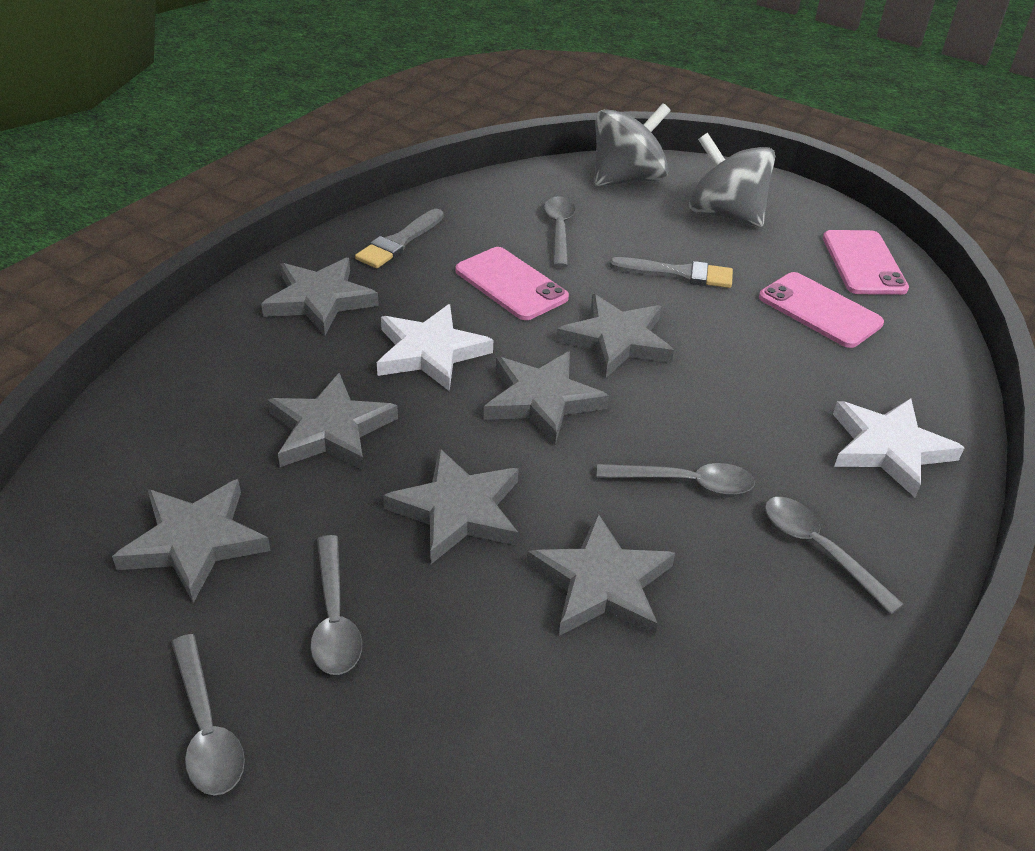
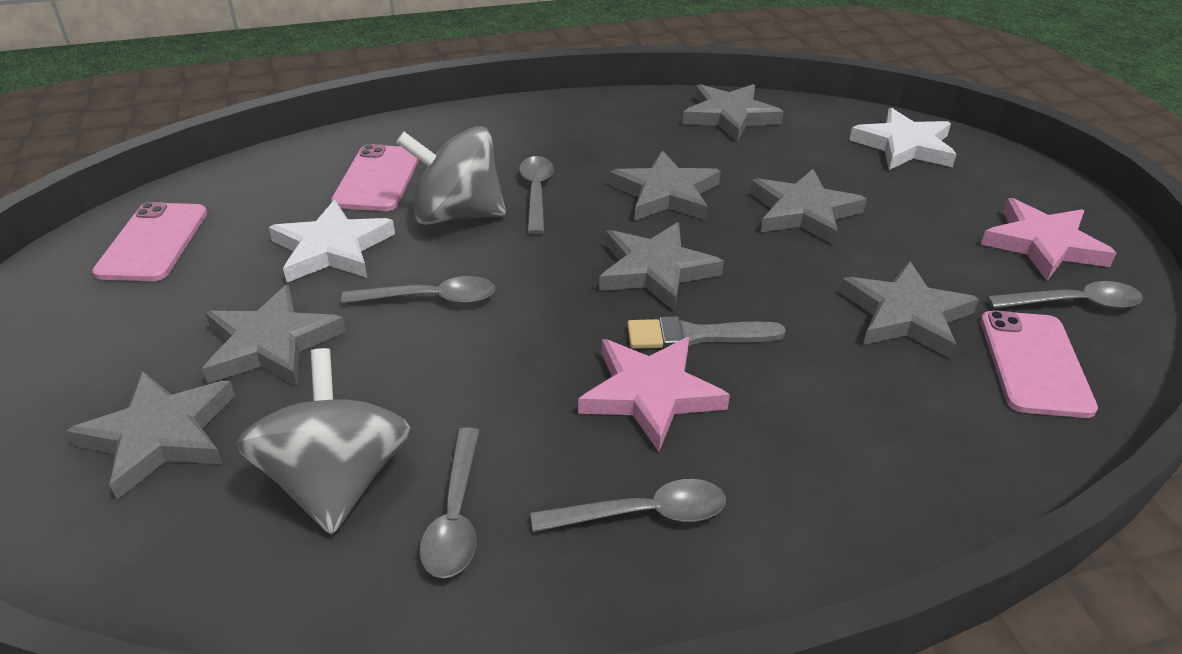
grey brush: 2 -> 1
pink star: 0 -> 2

